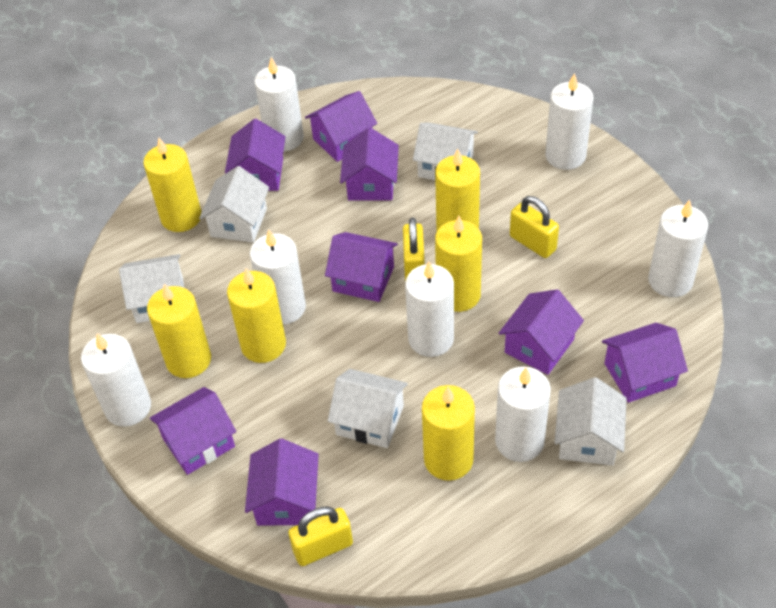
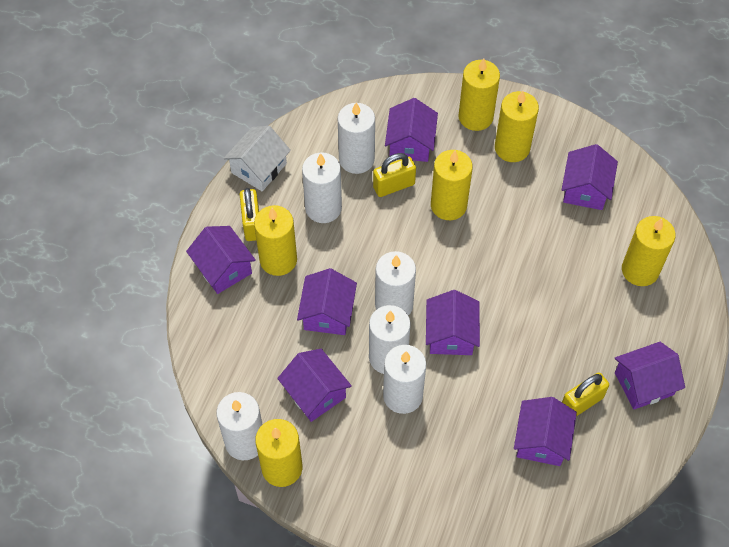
white candle: 7 -> 6
white house: 5 -> 1

